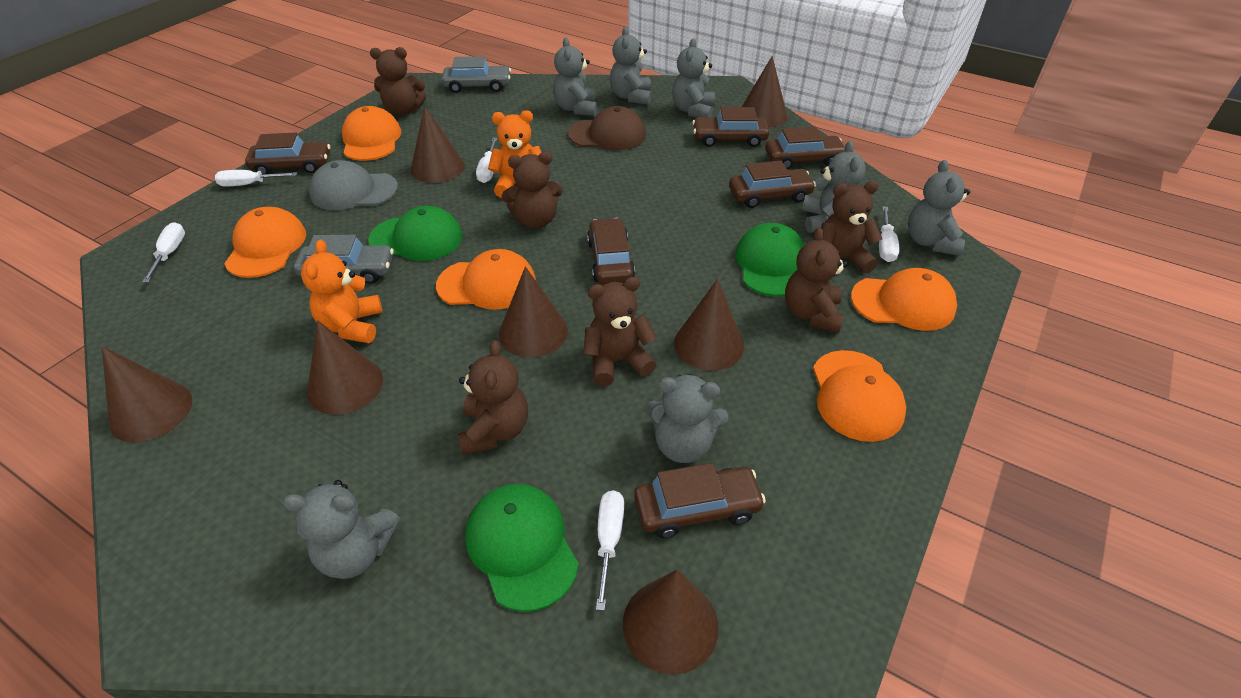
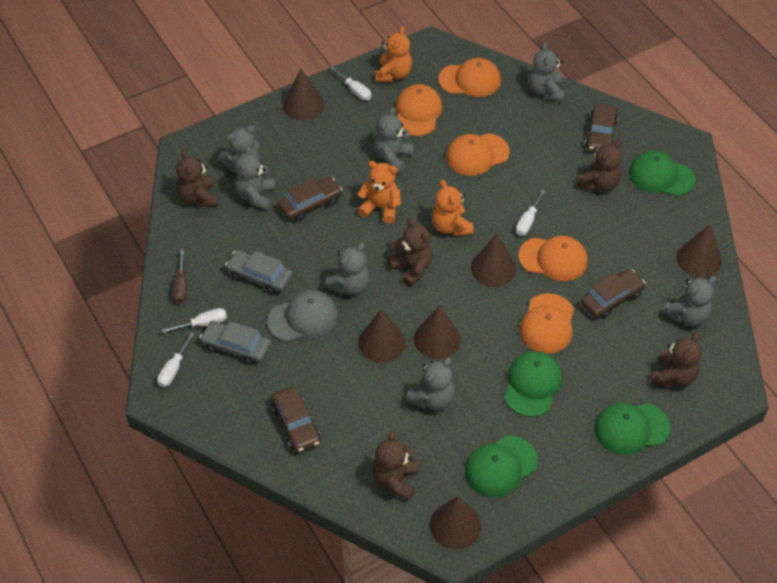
brown cap: 1 -> 0
brown car: 6 -> 4
brown cone: 7 -> 6
brown screwdriver: 0 -> 1
brown teddy bear: 6 -> 5
green cap: 3 -> 4
orange teddy bear: 2 -> 3
white screwdriver: 5 -> 4

